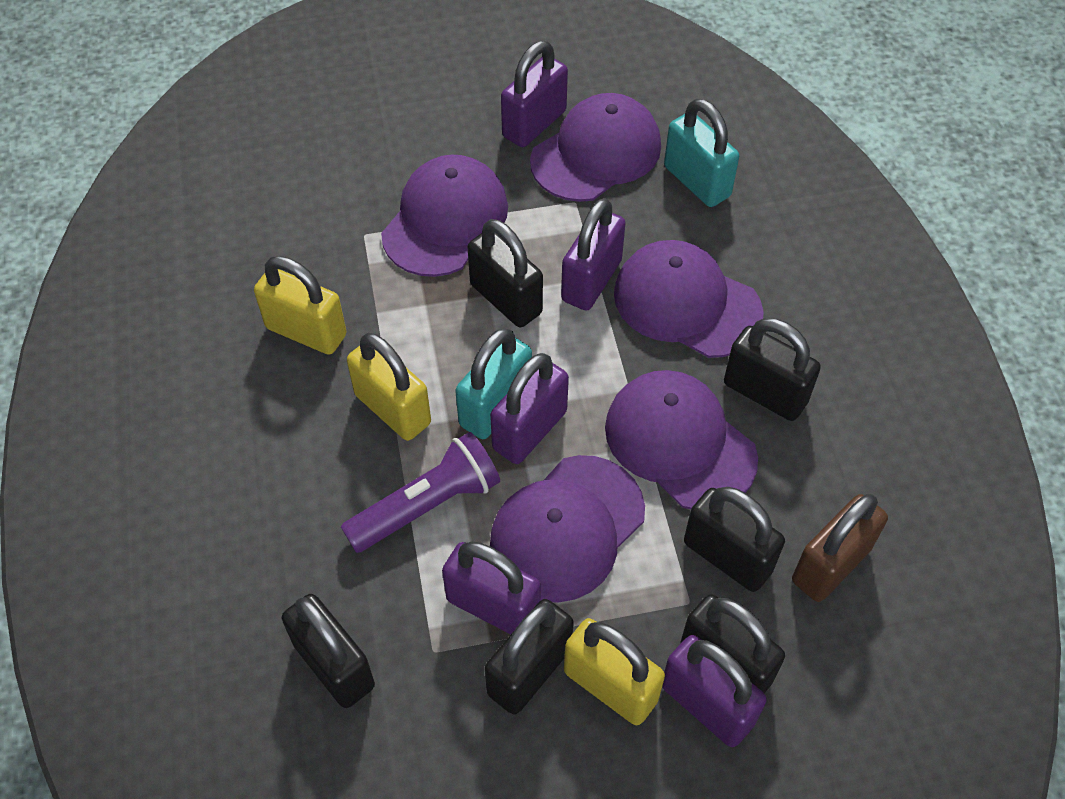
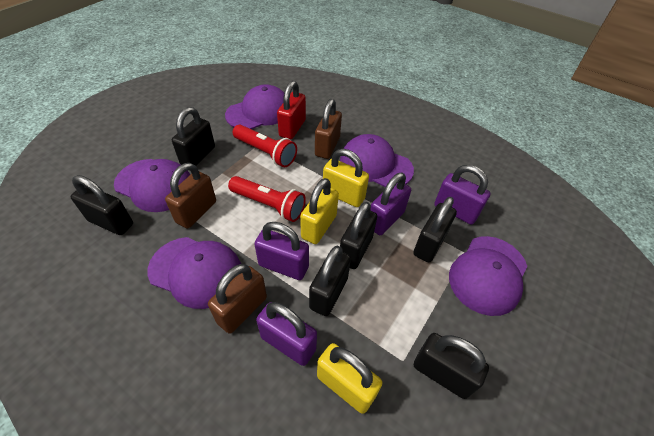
brown padlock: 1 -> 3
purple flashlight: 1 -> 0
purple padlock: 5 -> 4
red flashlight: 0 -> 2
red padlock: 0 -> 1
turquoise padlock: 2 -> 0

